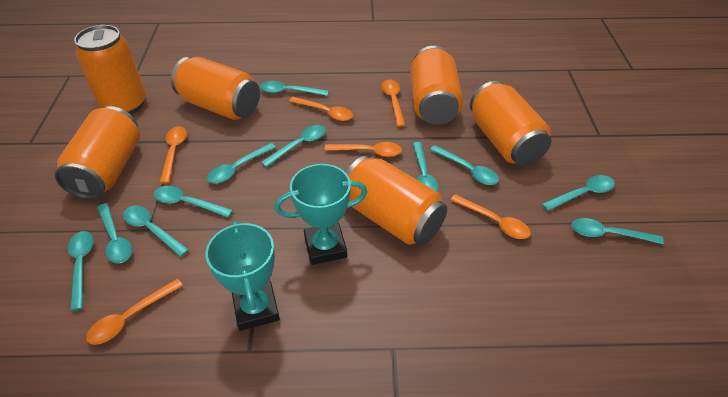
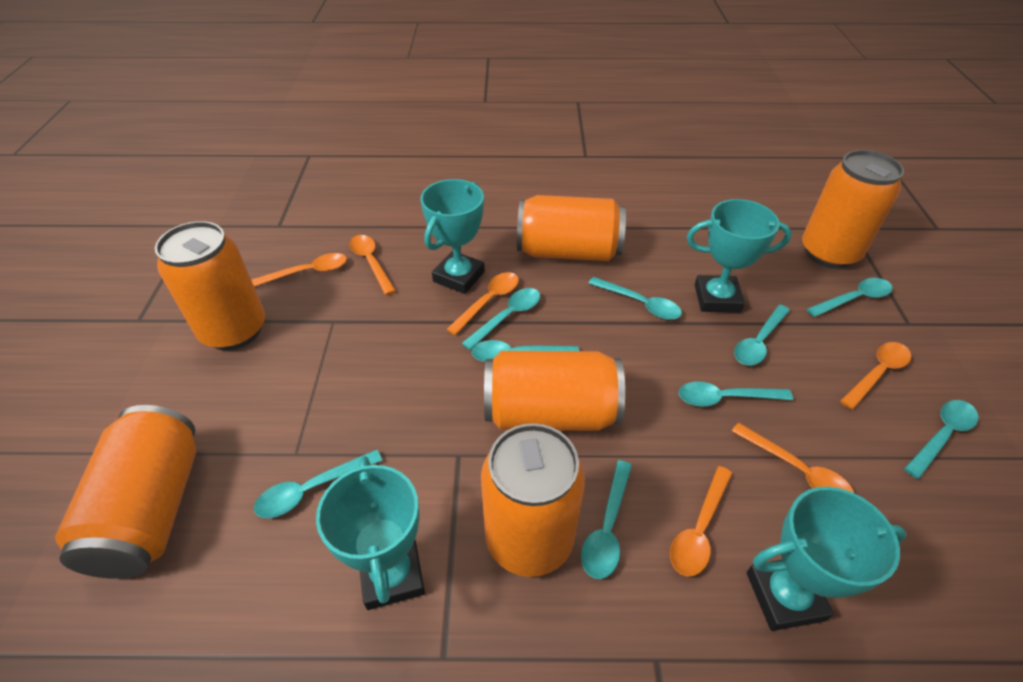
turquoise spoon: 11 -> 9
turquoise trophy: 2 -> 4

